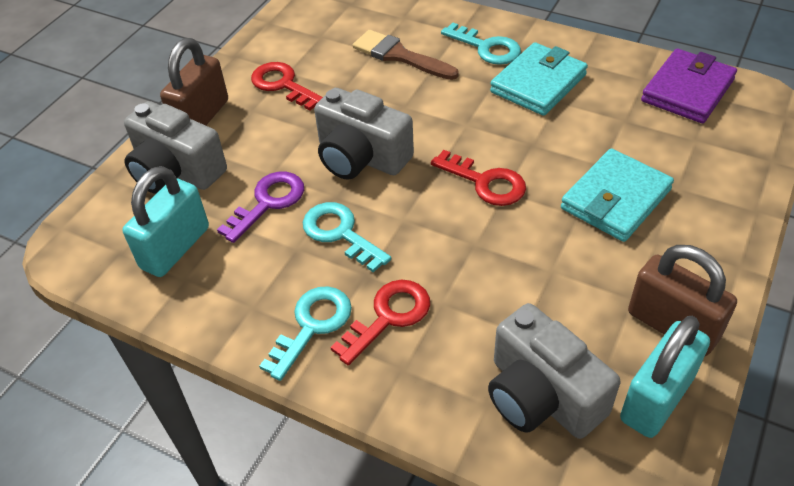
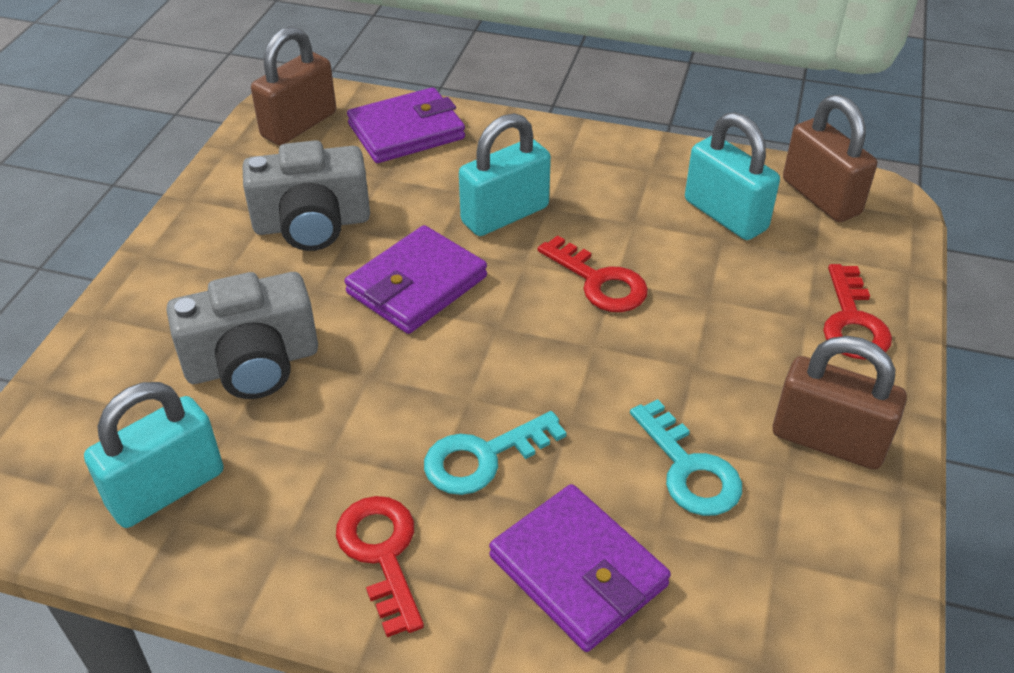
brown brush: 1 -> 0
brown padlock: 2 -> 3
grey camera: 3 -> 2
purple key: 1 -> 0
purple wallet: 1 -> 3
turquoise key: 3 -> 2
turquoise padlock: 2 -> 3
turquoise wallet: 2 -> 0

